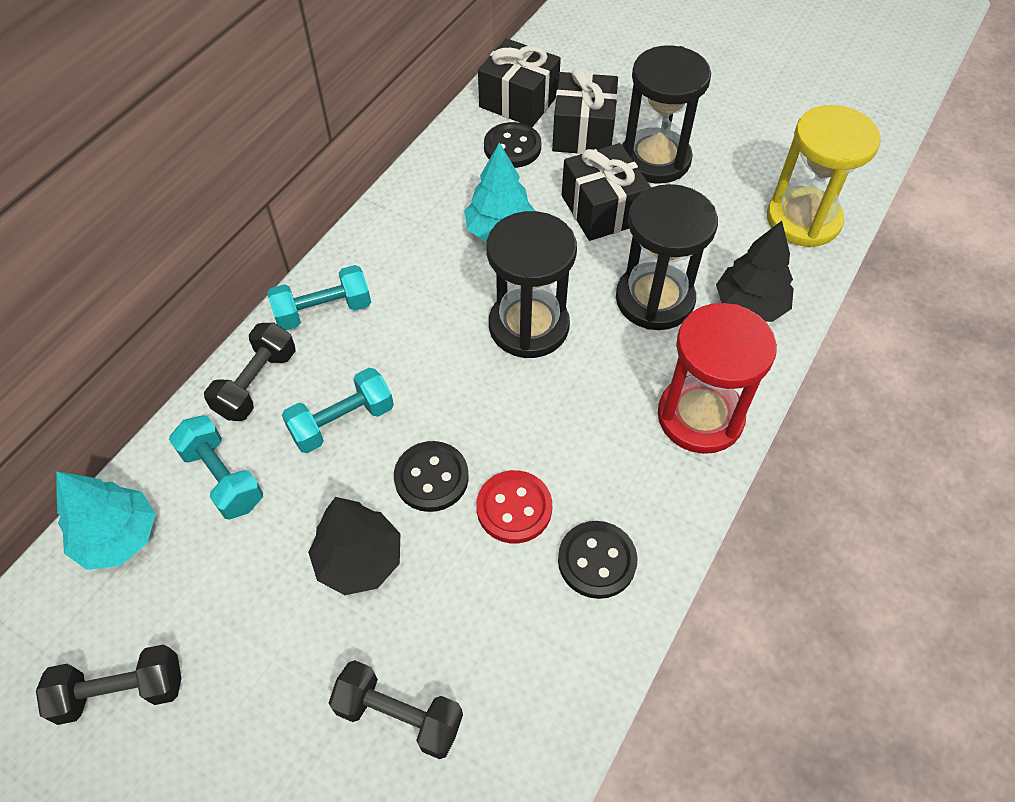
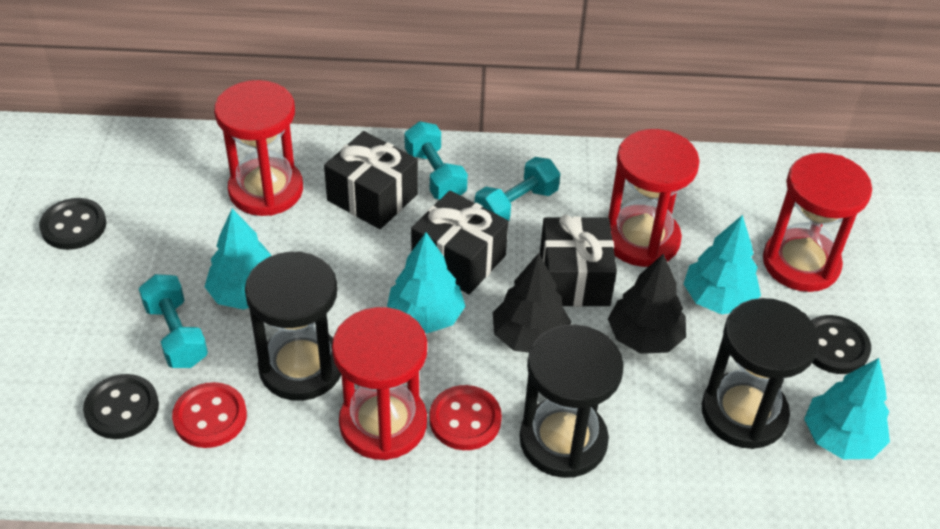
black dumbbell: 3 -> 0
red button: 1 -> 2
red hourglass: 1 -> 4
turquoise tree: 2 -> 4
yellow hourglass: 1 -> 0

